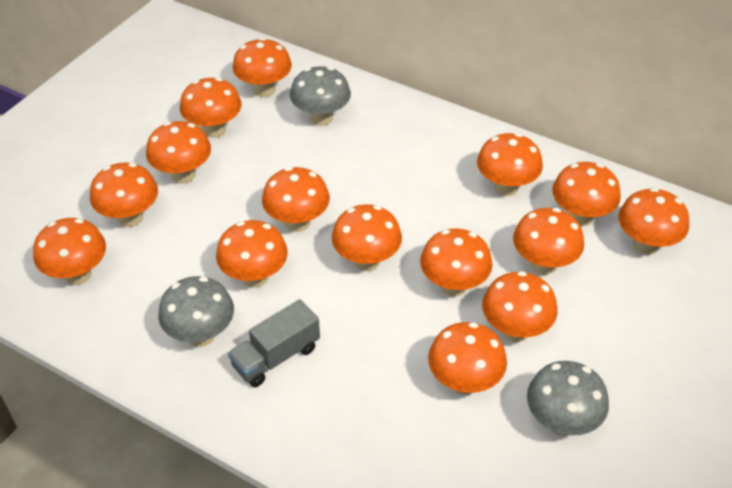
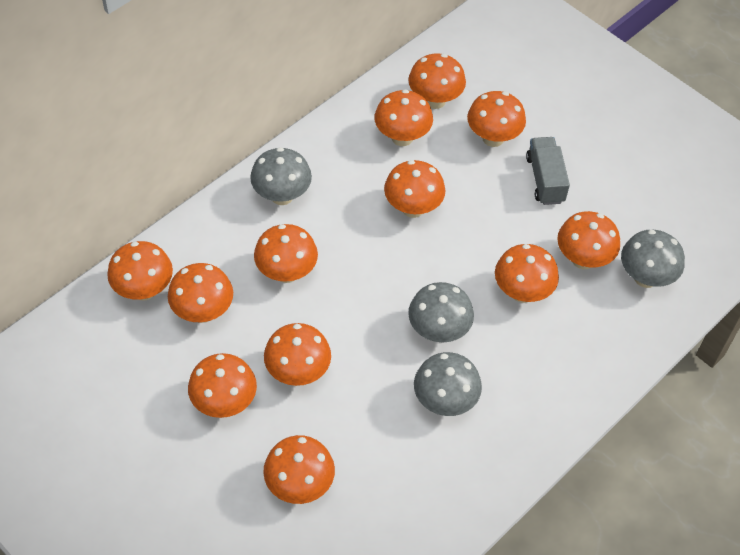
grey mushroom: 3 -> 4
orange mushroom: 15 -> 12

